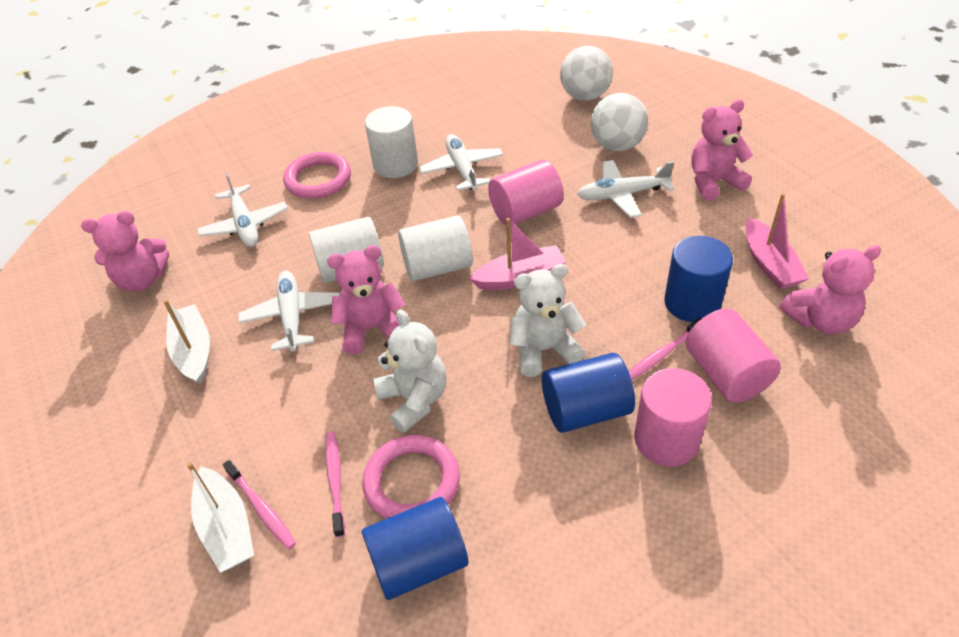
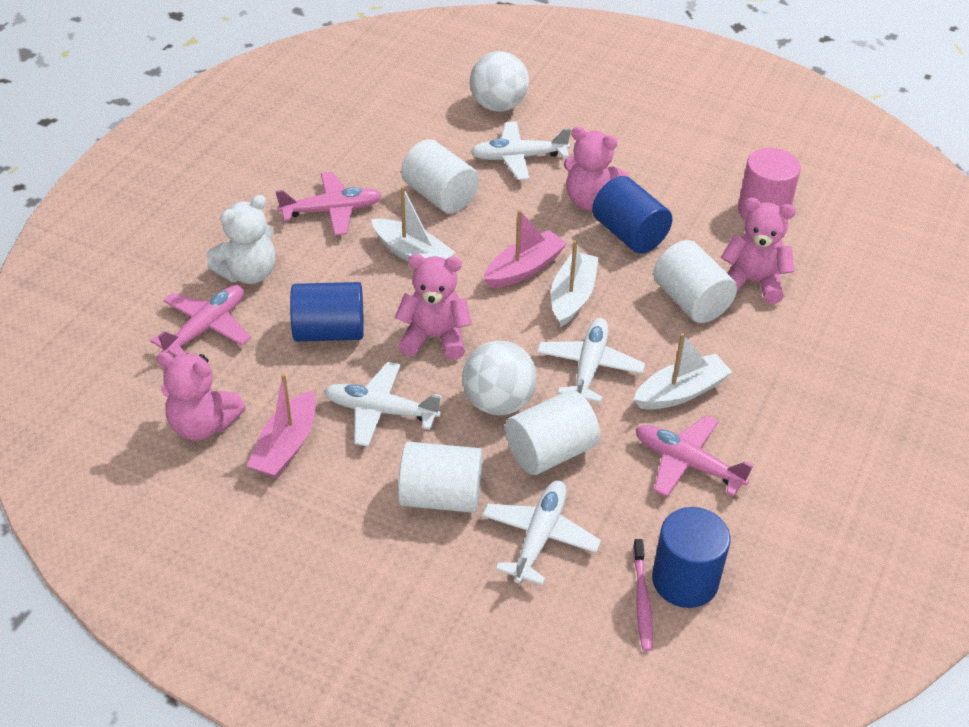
pink cylinder: 3 -> 1
pink plane: 0 -> 3
pink ring: 2 -> 0
pink toothbrush: 3 -> 1
white boat: 2 -> 3
white cylinder: 3 -> 4
white teddy bear: 2 -> 1

